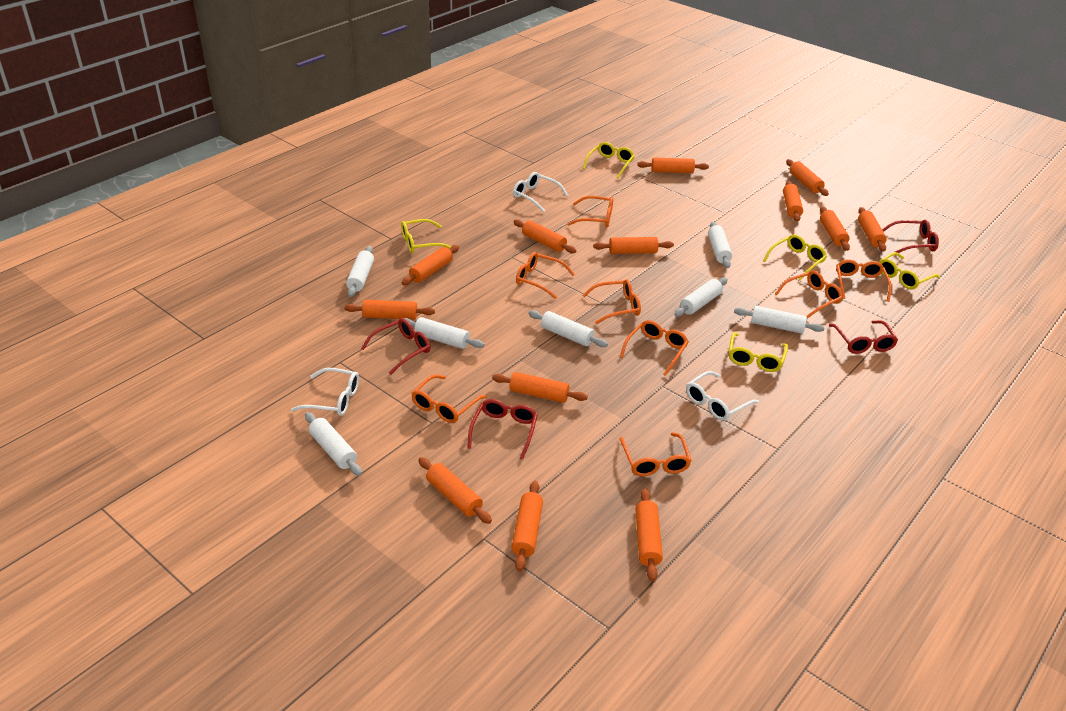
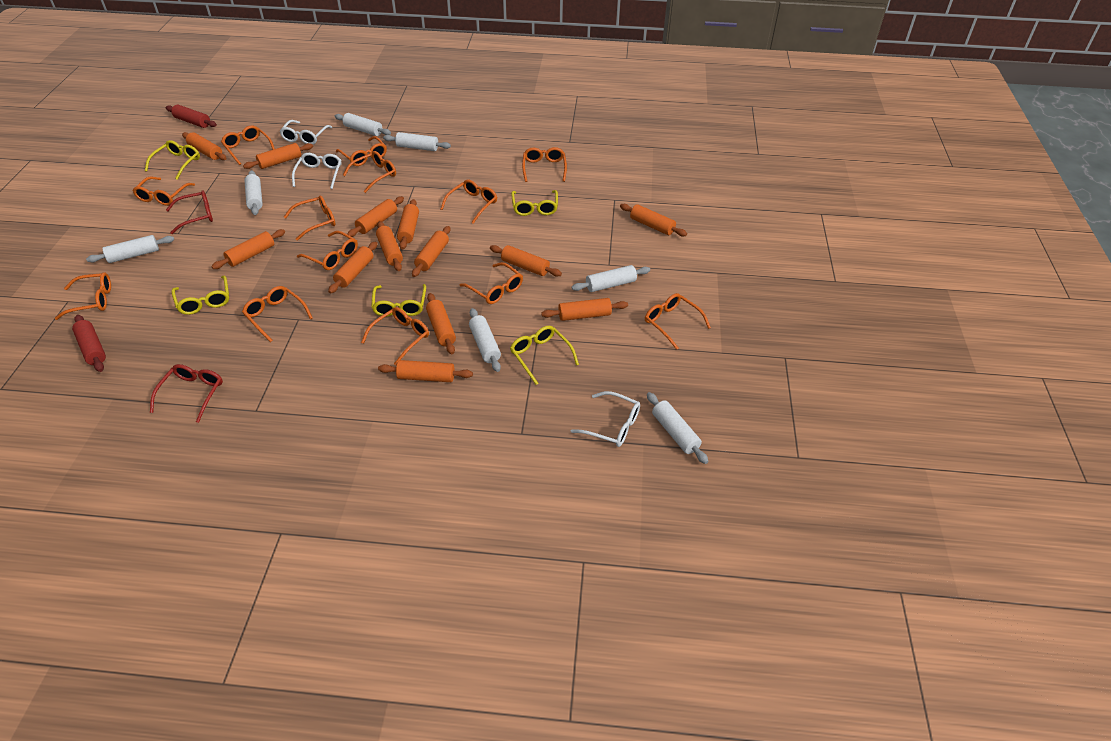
orange glasses: 8 -> 13
red glasses: 4 -> 2
red rolling pin: 0 -> 2

